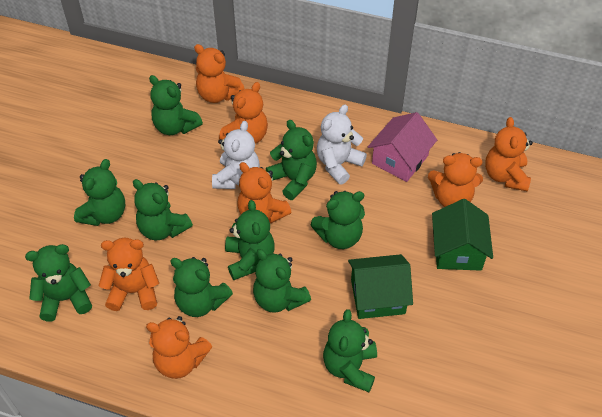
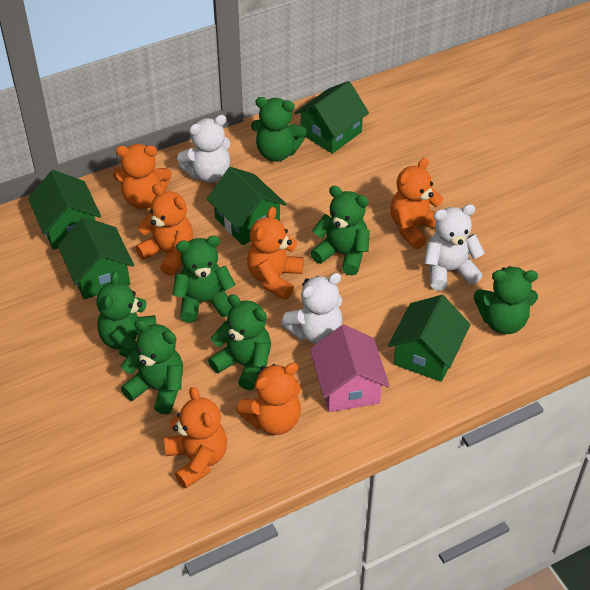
green house: 2 -> 5
green teddy bear: 10 -> 7
orange teddy bear: 7 -> 6
white teddy bear: 2 -> 3

